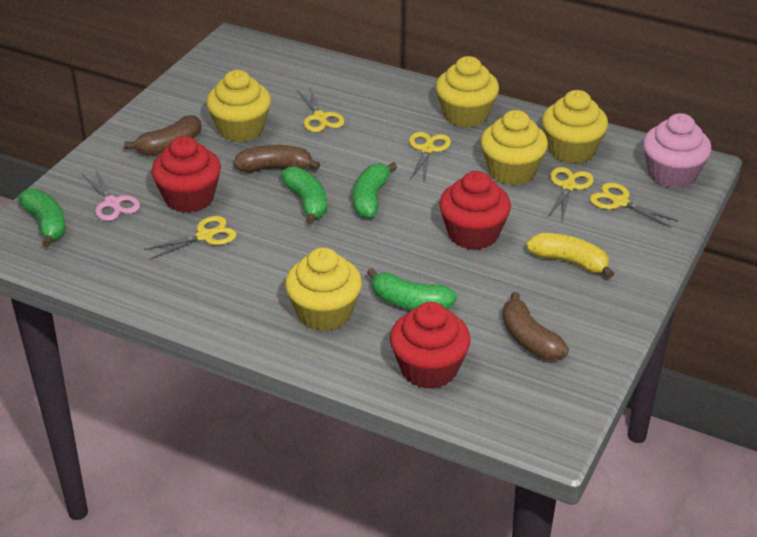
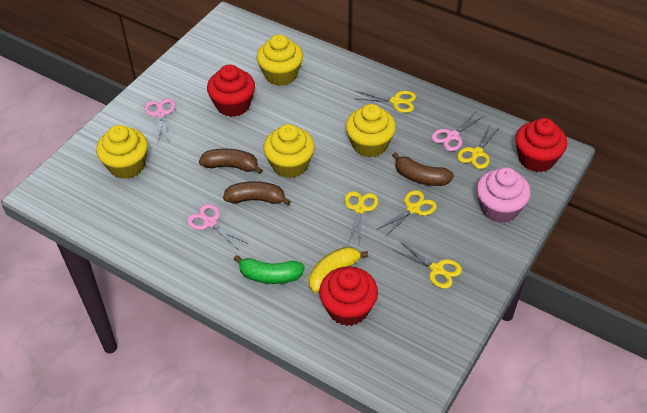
green banana: 4 -> 1
pink scissors: 1 -> 3
yellow cupcake: 5 -> 4

